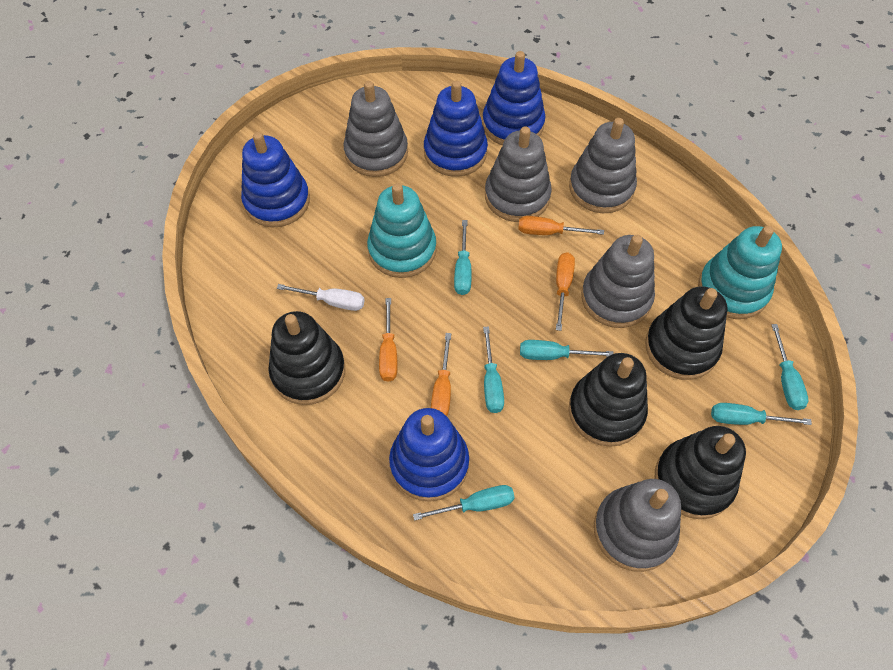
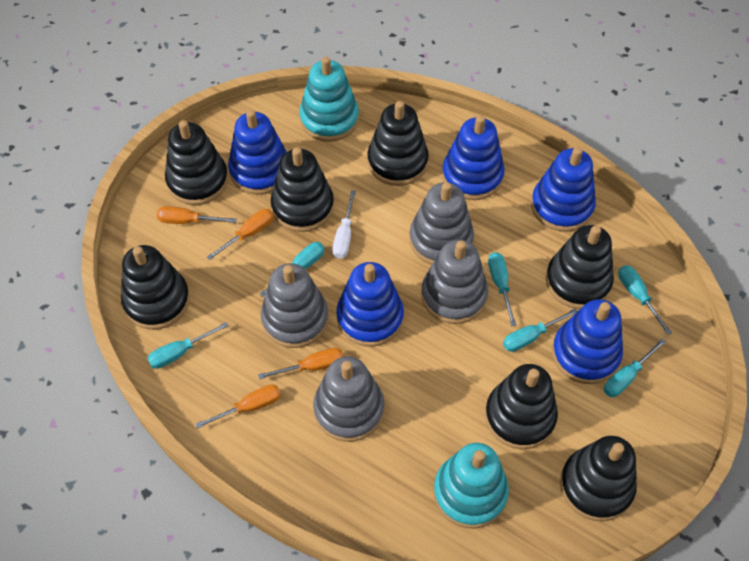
black stacking toy: 4 -> 7
blue stacking toy: 4 -> 5
grey stacking toy: 5 -> 4

